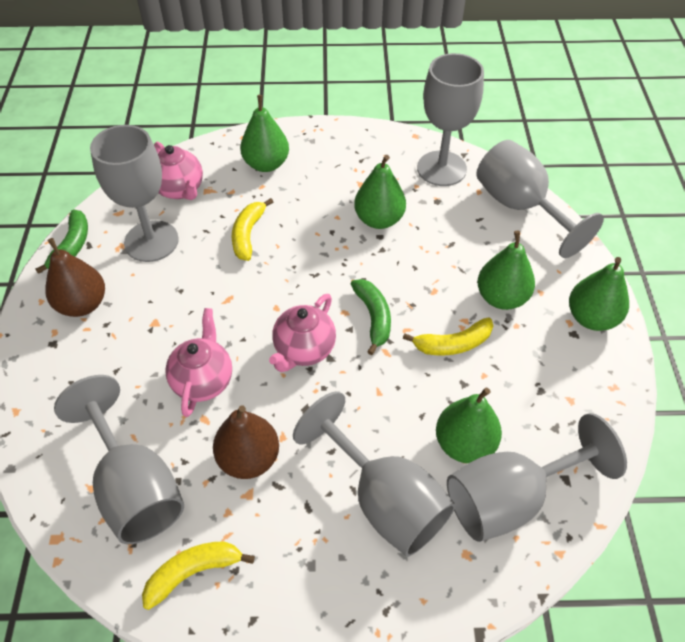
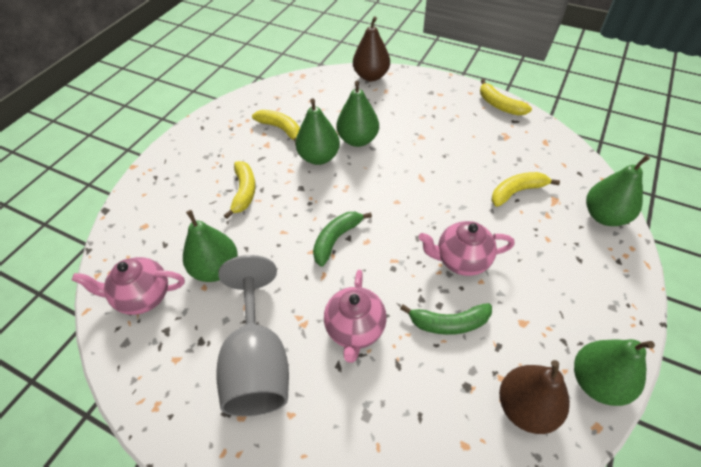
grey goblet: 6 -> 1
yellow banana: 3 -> 4

